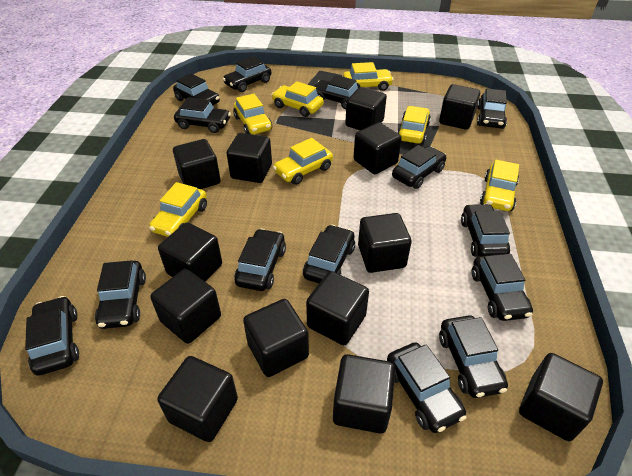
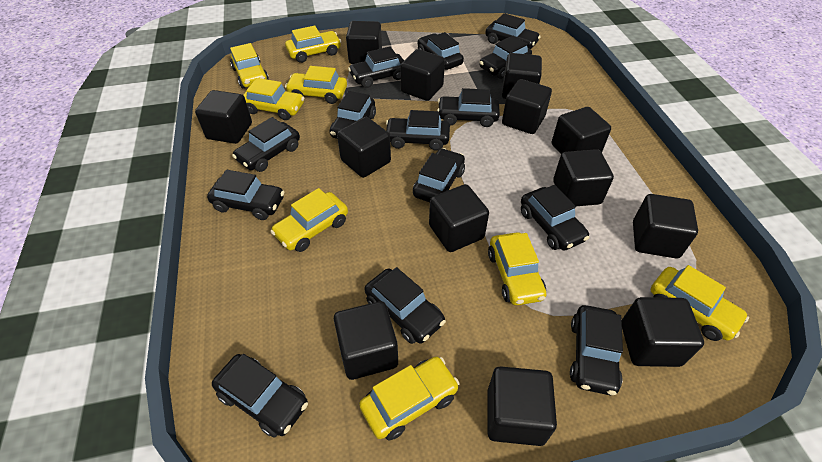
yellow car: 7 -> 8

